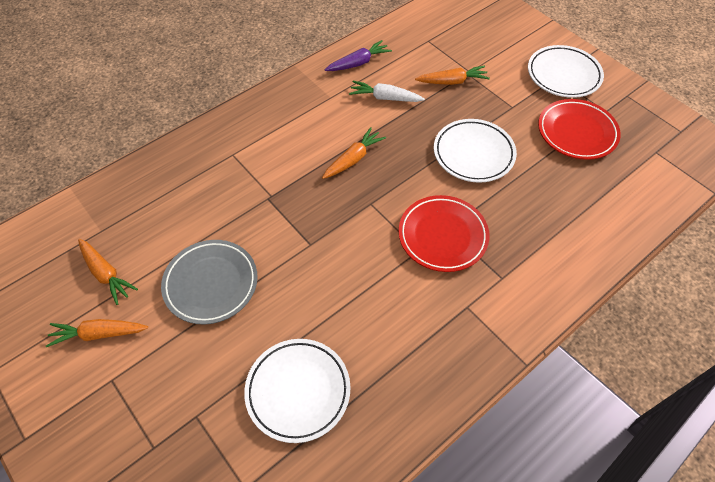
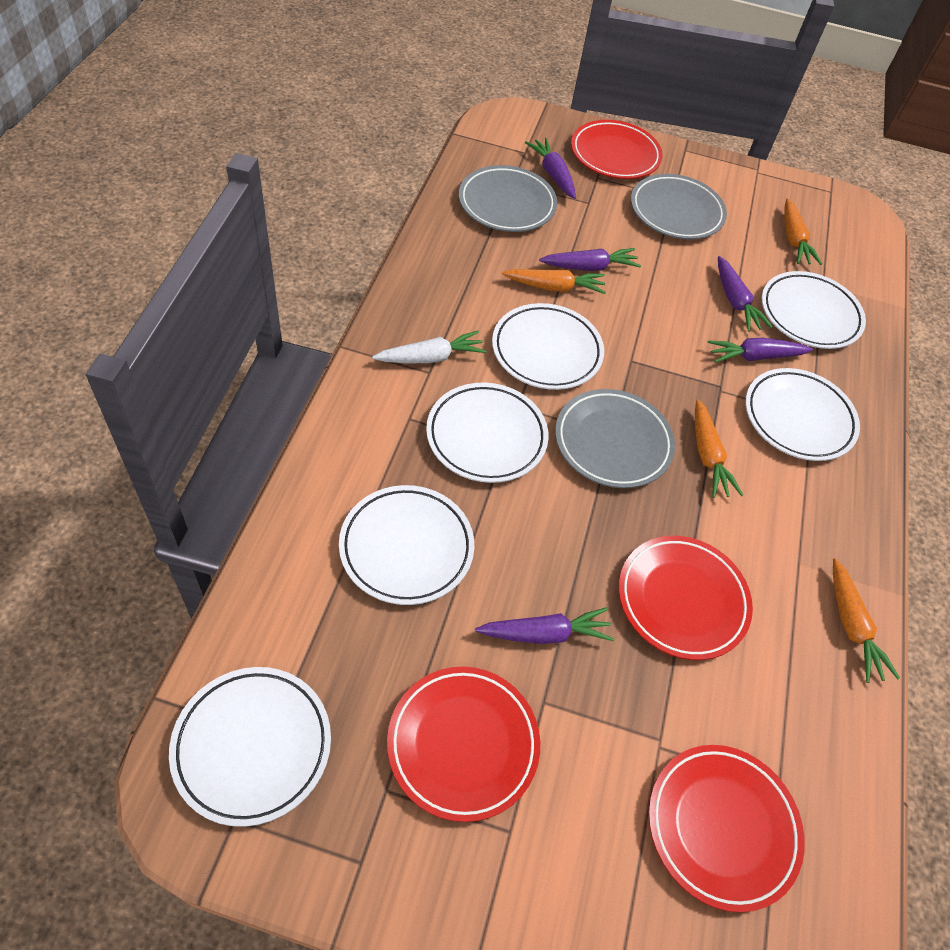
grey plate: 1 -> 3
purple carrot: 1 -> 5
red plate: 2 -> 4
white plate: 3 -> 6

